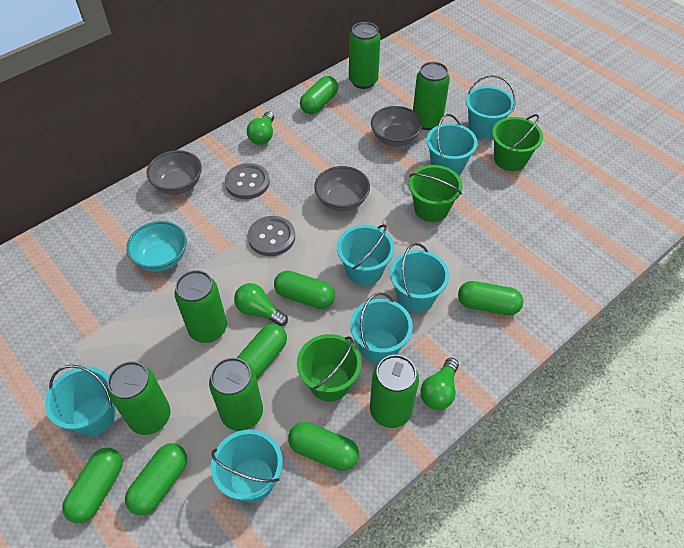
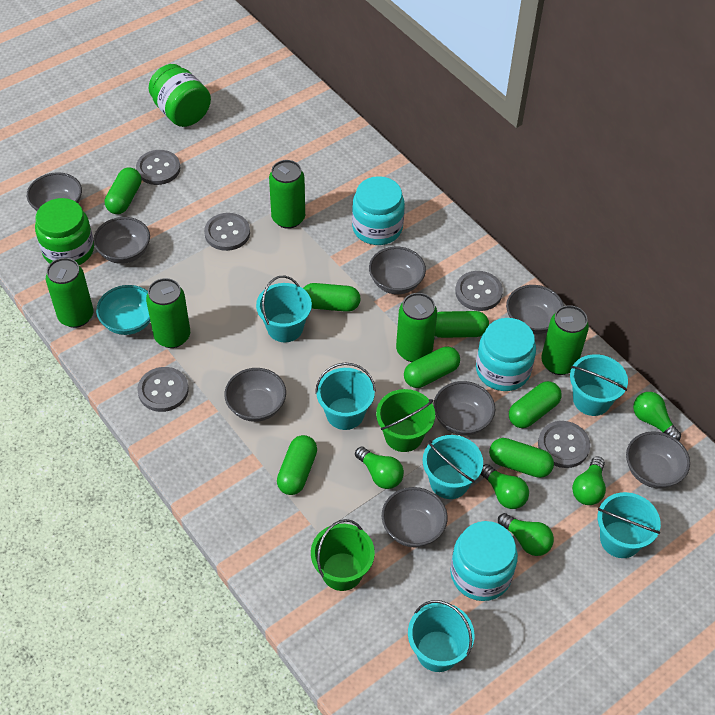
green bucket: 3 -> 2
green can: 6 -> 5
green jar: 0 -> 2
green light bulb: 3 -> 5
grey bowl: 3 -> 8
grey button: 2 -> 5
turquoise bucket: 7 -> 6
turquoise jar: 0 -> 3

